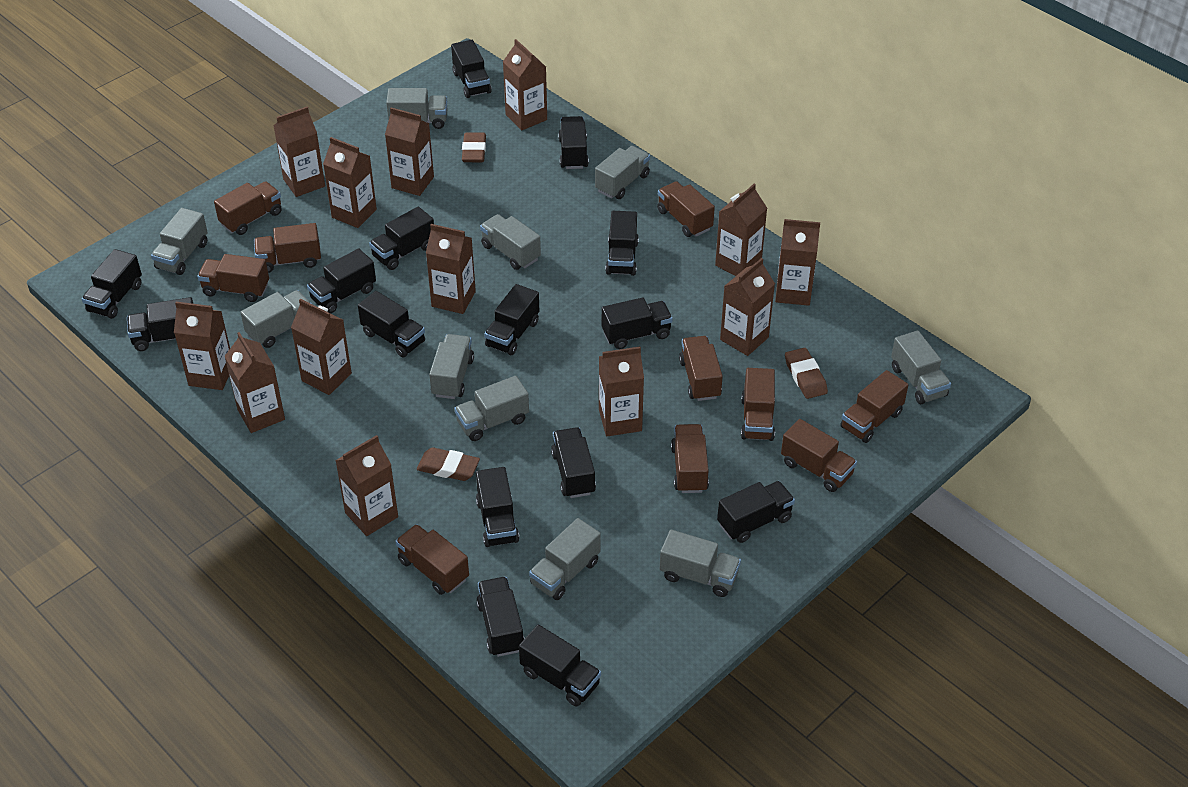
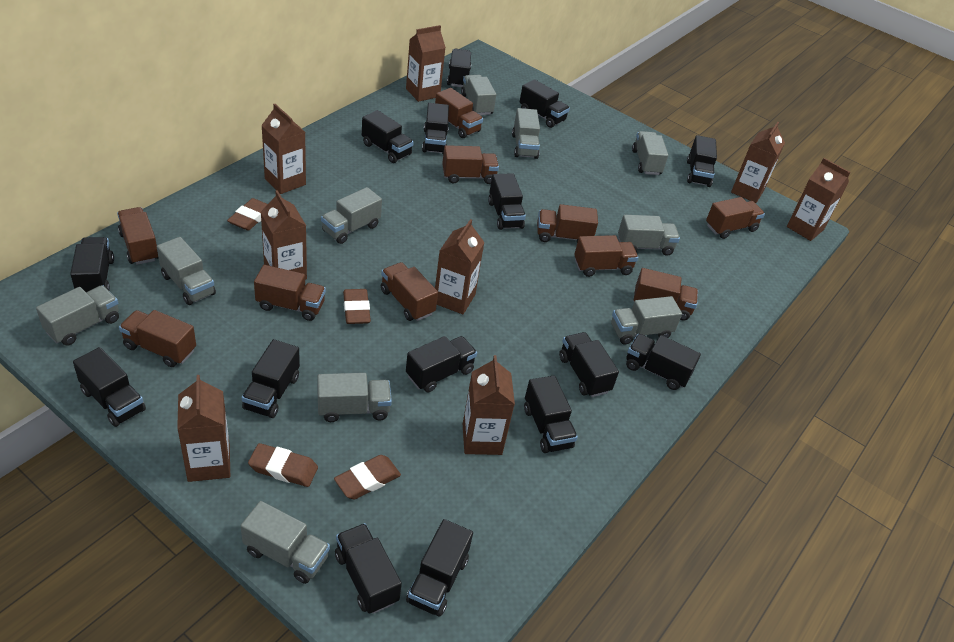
brown carton: 13 -> 8
brown eraser: 3 -> 4

